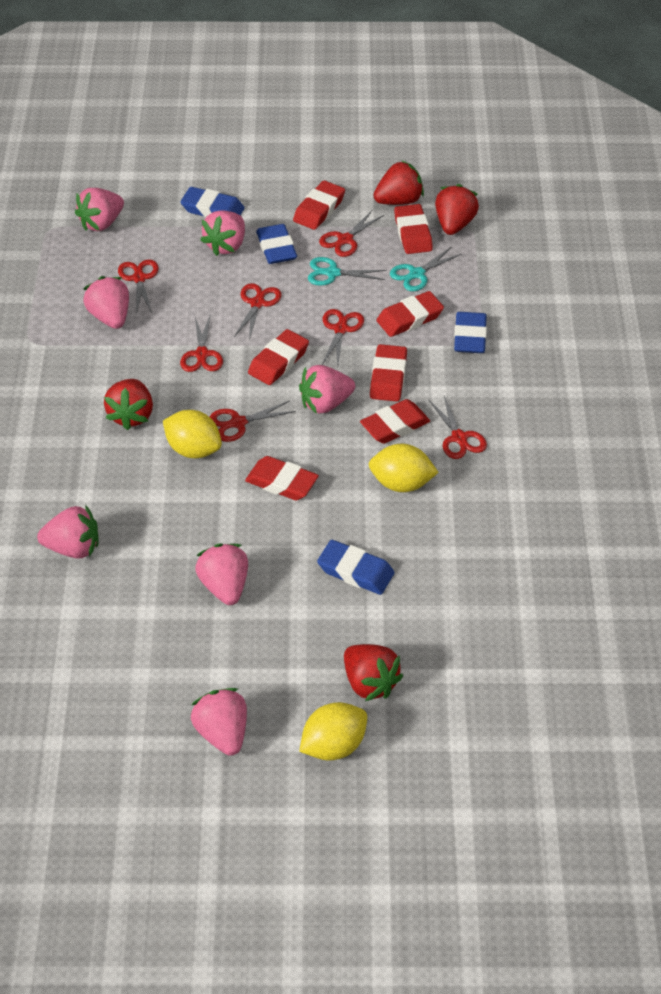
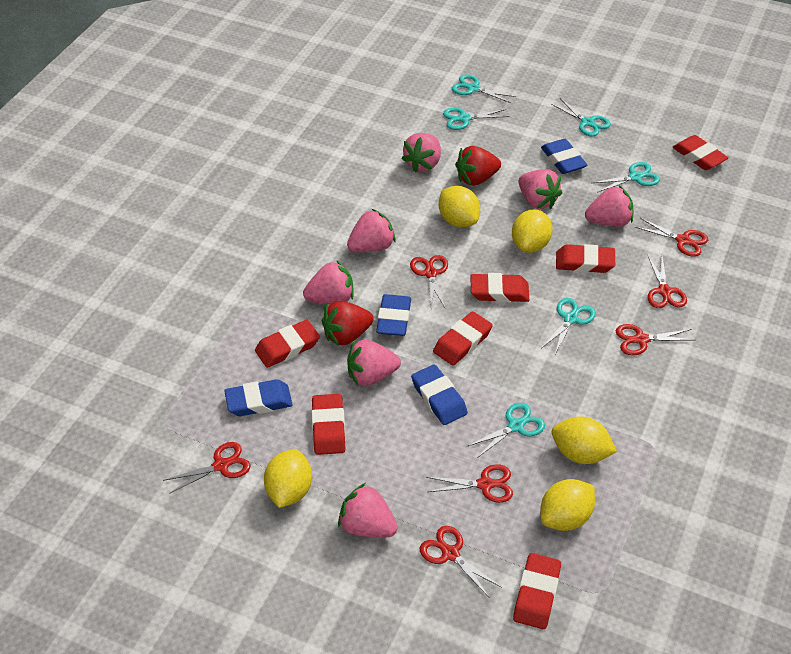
red strawberry: 4 -> 2
turquoise scissors: 2 -> 6
yellow lemon: 3 -> 5

